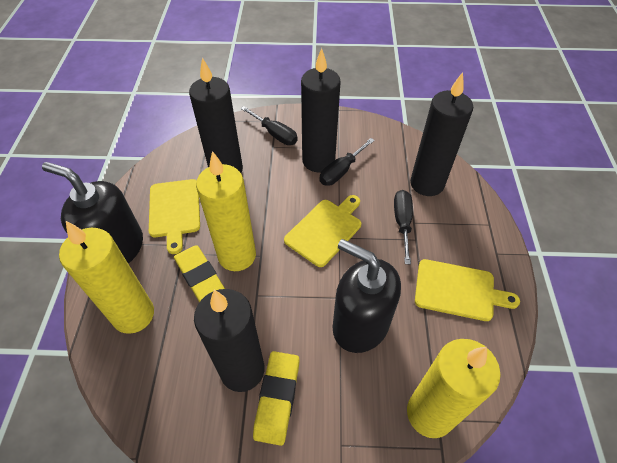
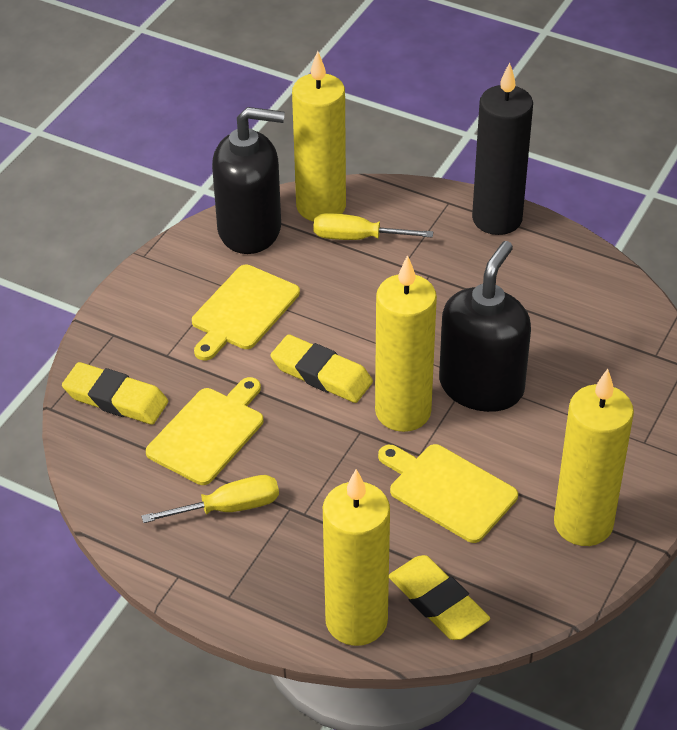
black candle: 4 -> 1
black screwdriver: 3 -> 0
yellow candle: 3 -> 4
yellow eraser: 2 -> 3
yellow screwdriver: 0 -> 2

